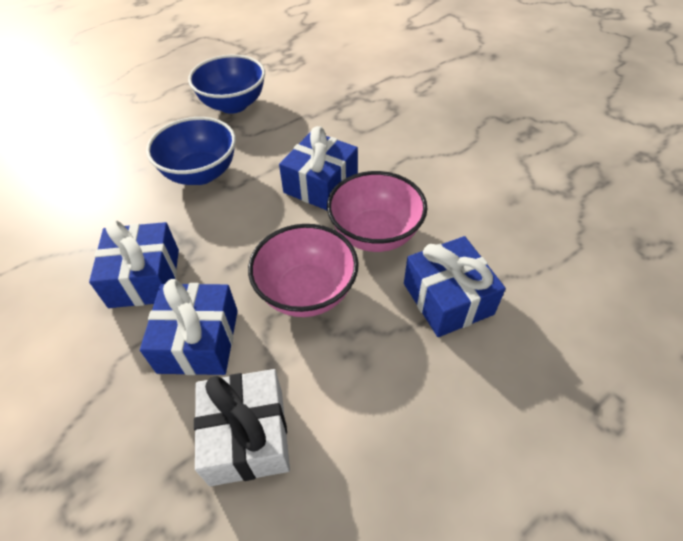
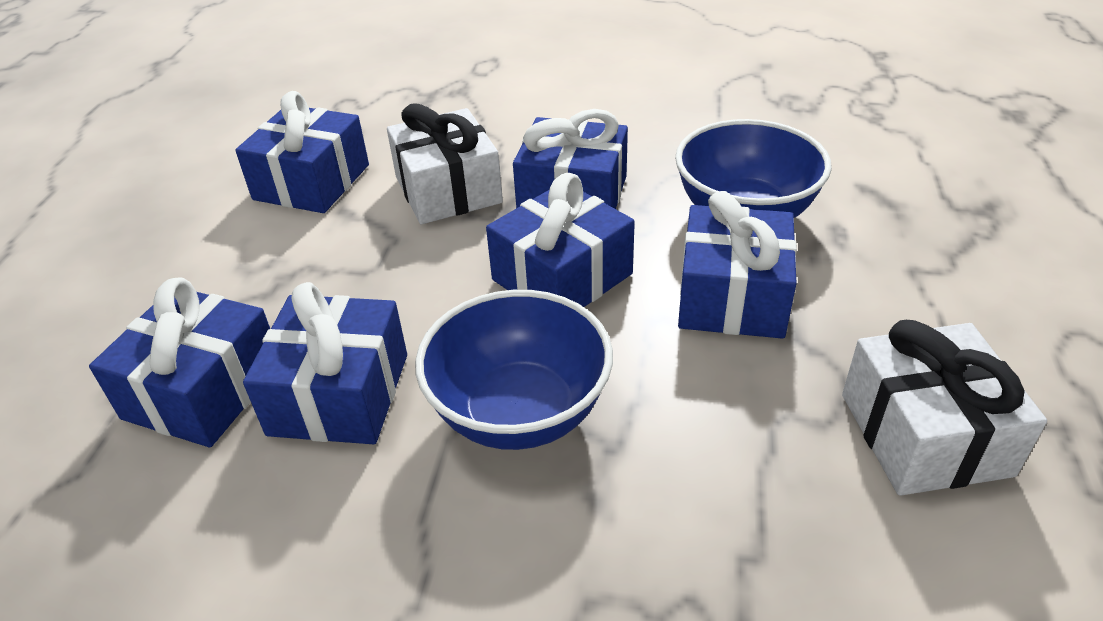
blue gift: 4 -> 6
pink bowl: 2 -> 0
white gift: 1 -> 2

